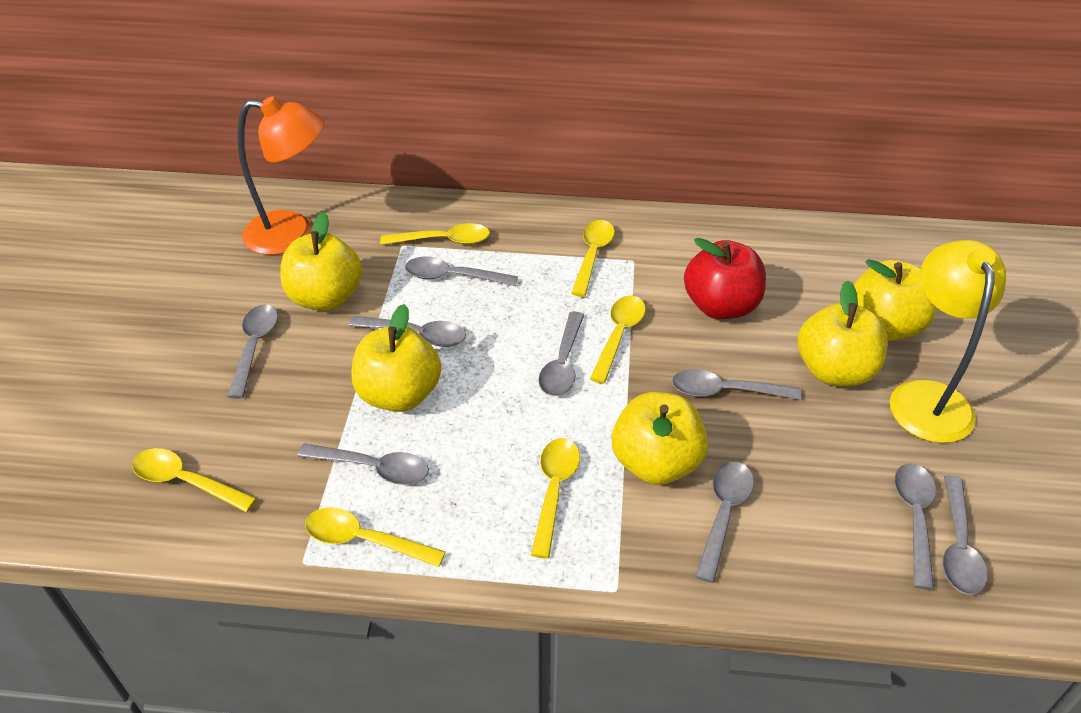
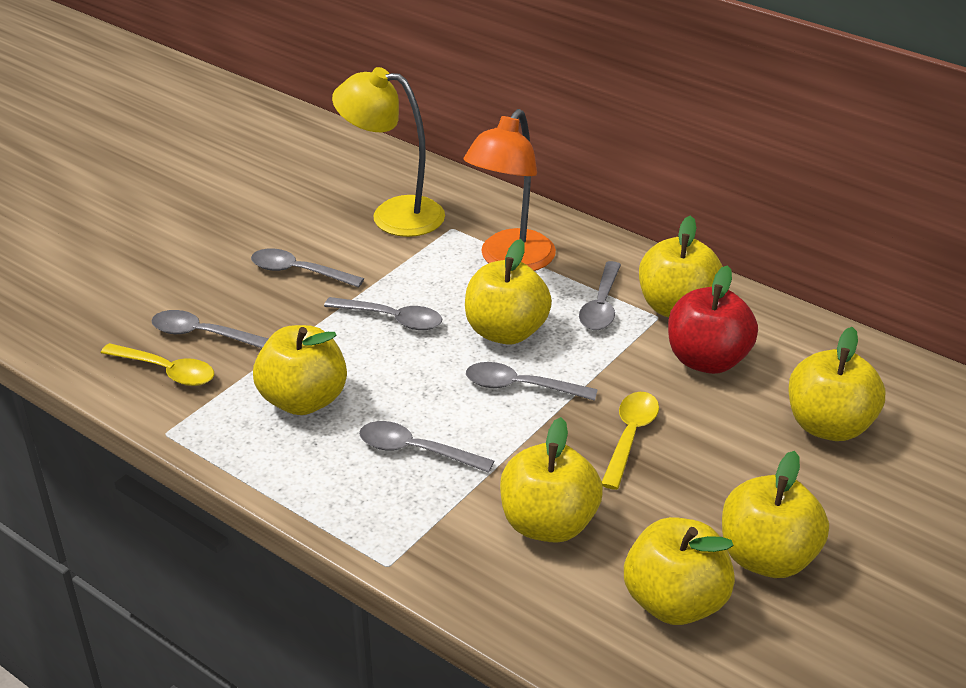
grey spoon: 9 -> 6
yellow apple: 5 -> 7
yellow spoon: 6 -> 2

